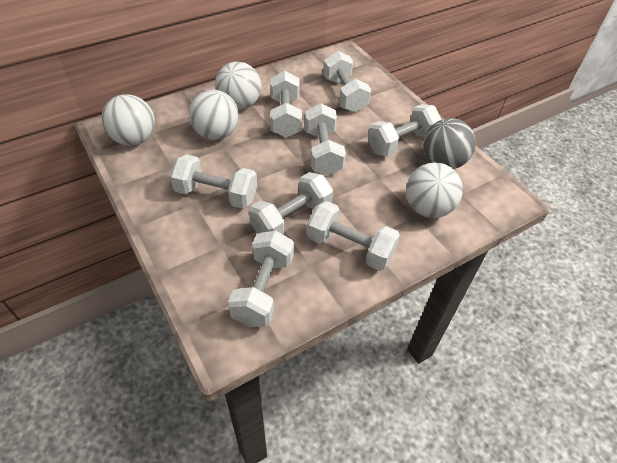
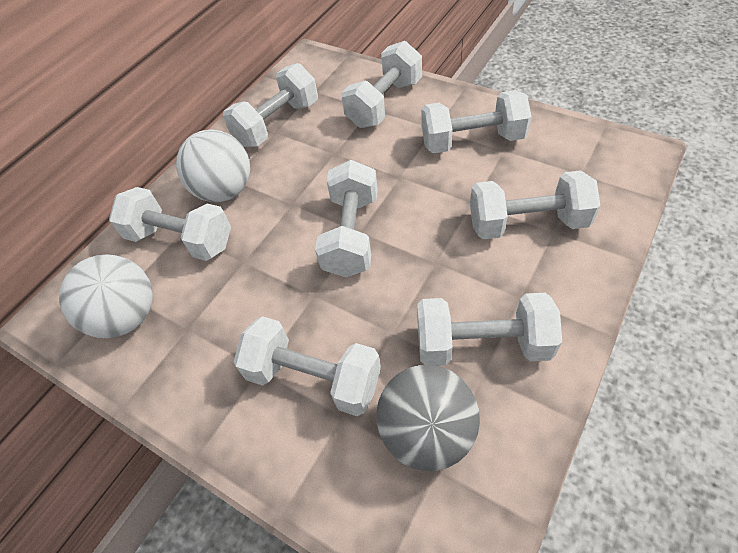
white ball: 4 -> 2

